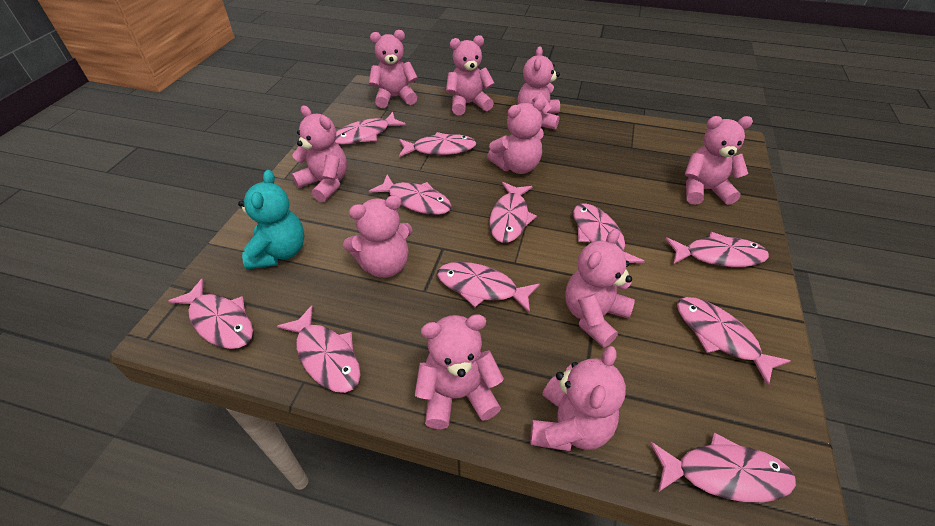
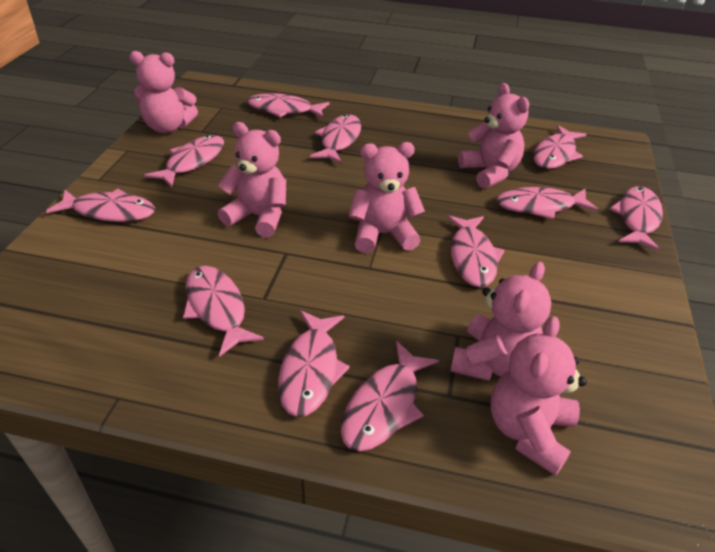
pink teddy bear: 10 -> 6
turquoise teddy bear: 1 -> 0

